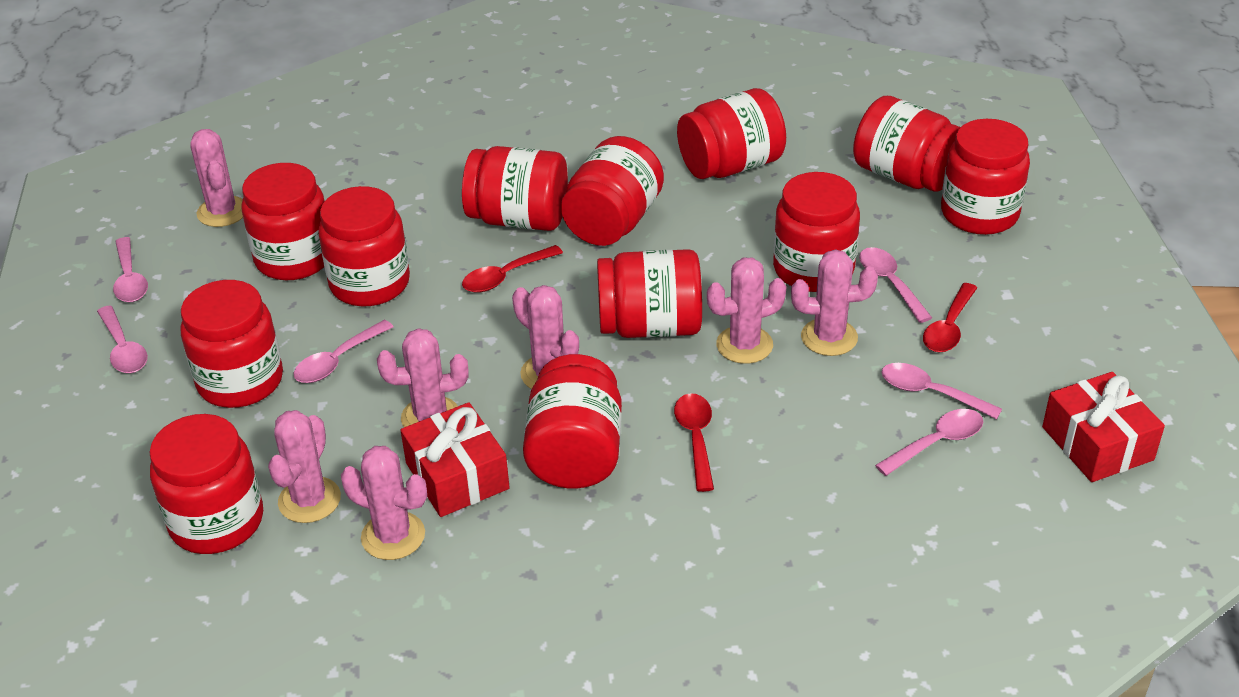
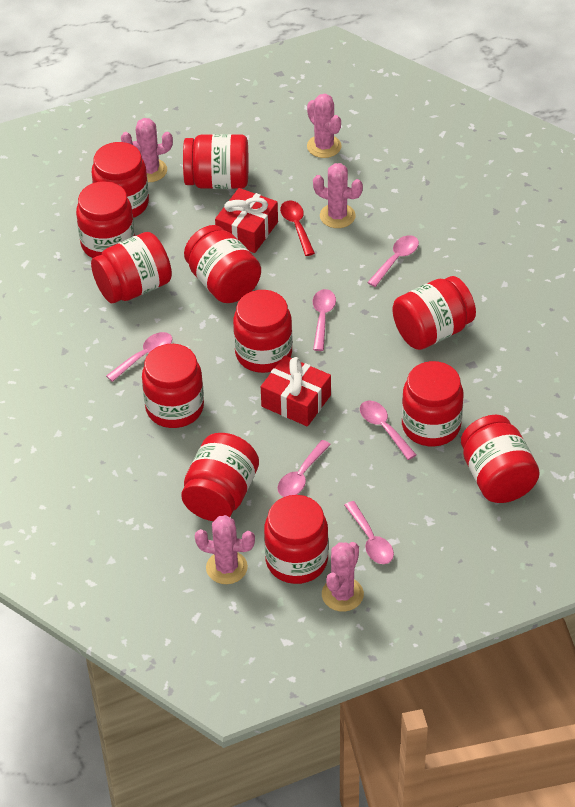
pink cactus: 7 -> 5
red spoon: 3 -> 1

